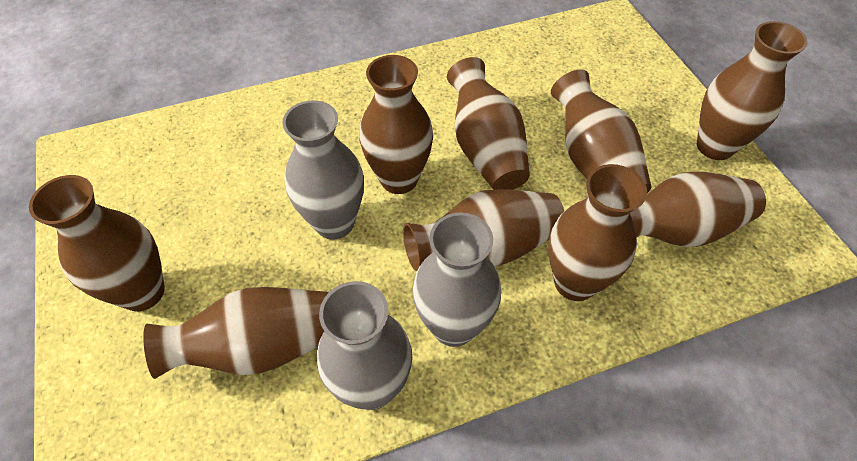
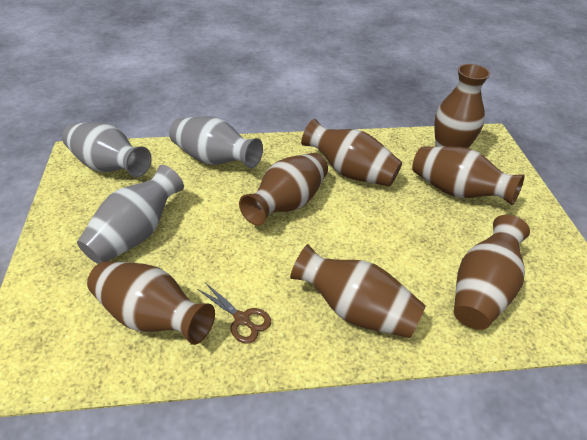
brown scissors: 0 -> 1
brown vase: 9 -> 7

